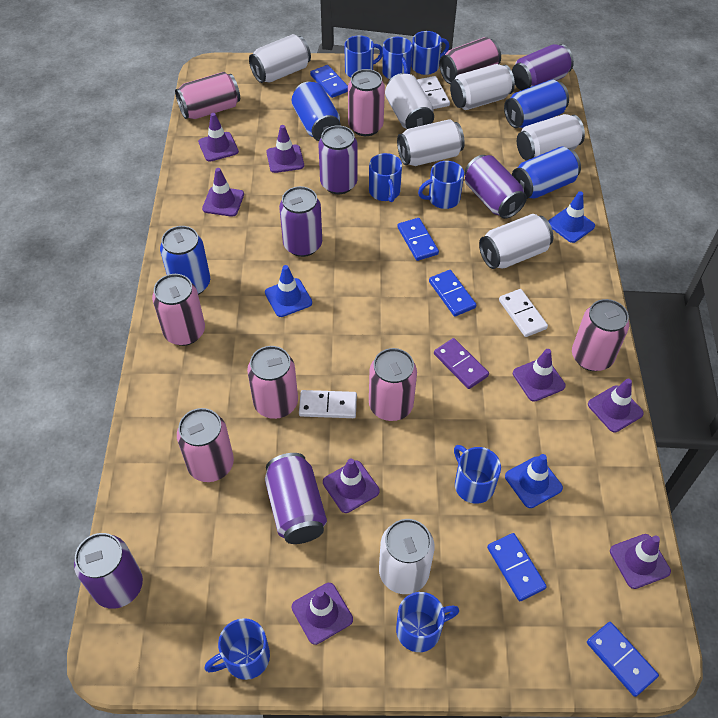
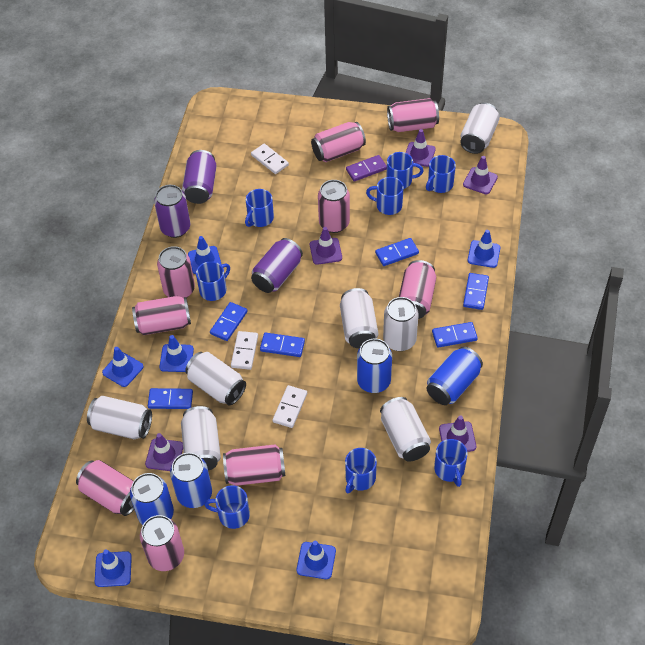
blue domino: 5 -> 6
blue traffic cone: 3 -> 6
pink can: 8 -> 9
purple can: 6 -> 3
purple traffic cone: 8 -> 5

